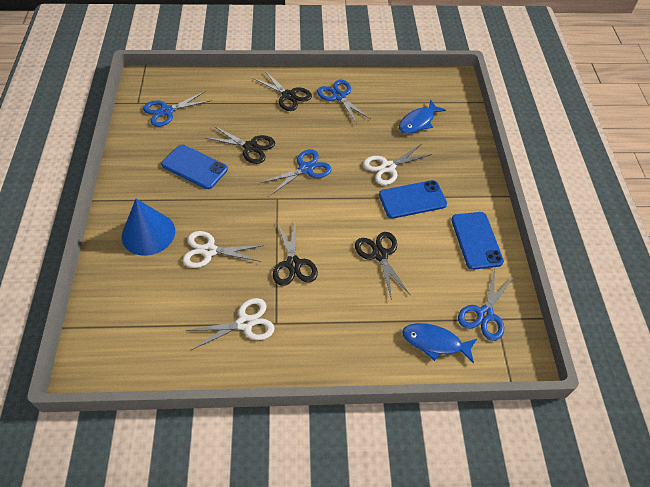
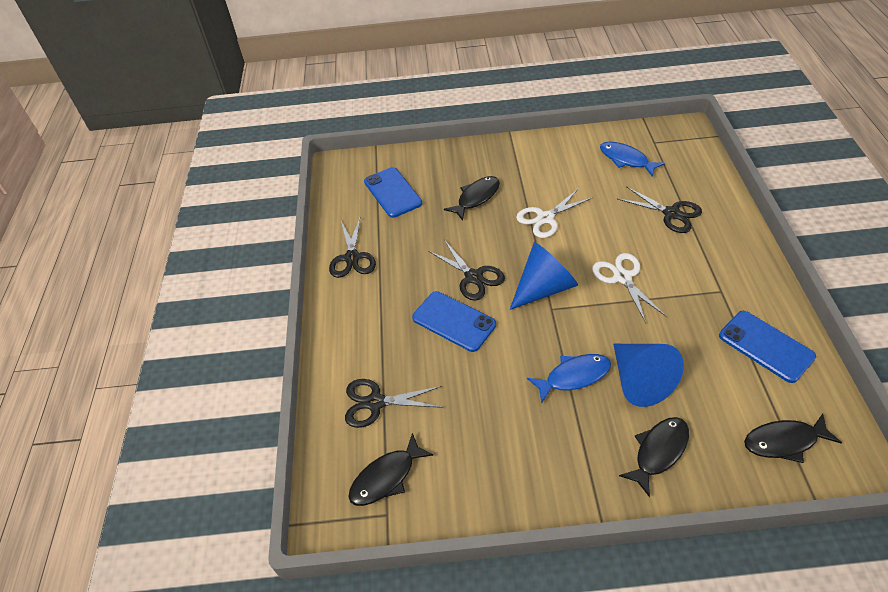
black fish: 0 -> 4
blue cone: 1 -> 2
blue scissors: 4 -> 0
white scissors: 3 -> 2

